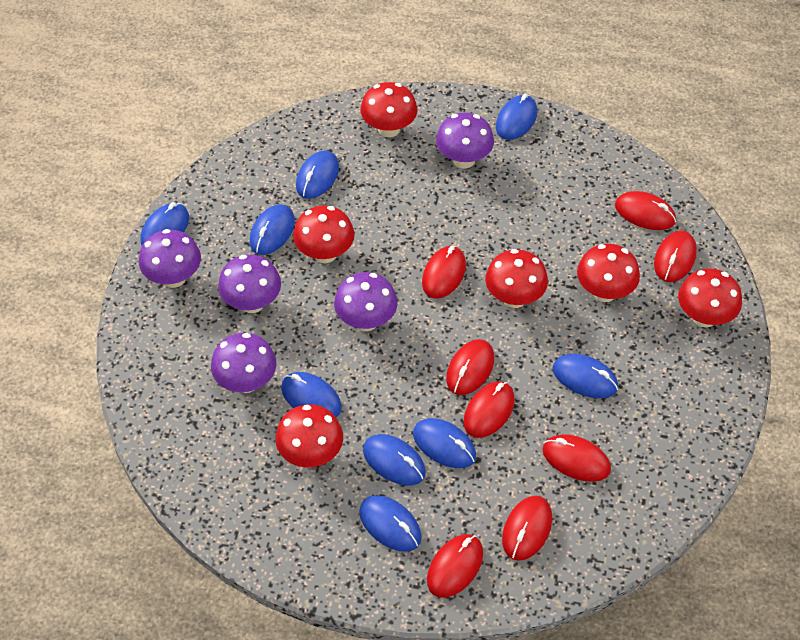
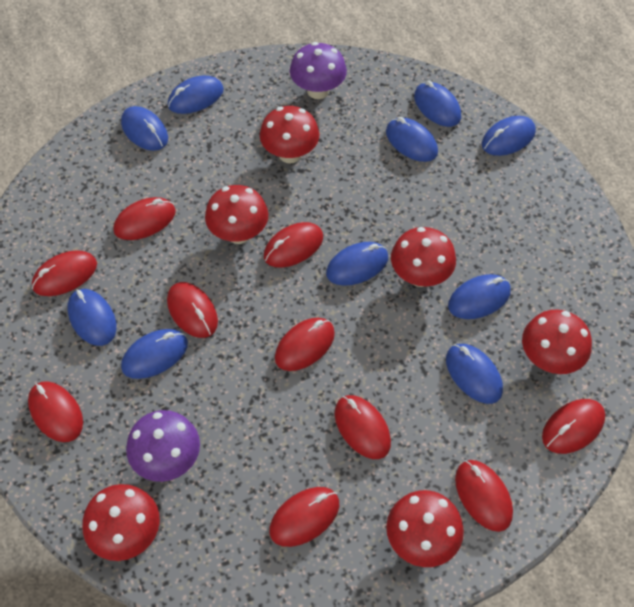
blue mouse: 9 -> 10
purple mushroom: 5 -> 2
red mouse: 8 -> 10

